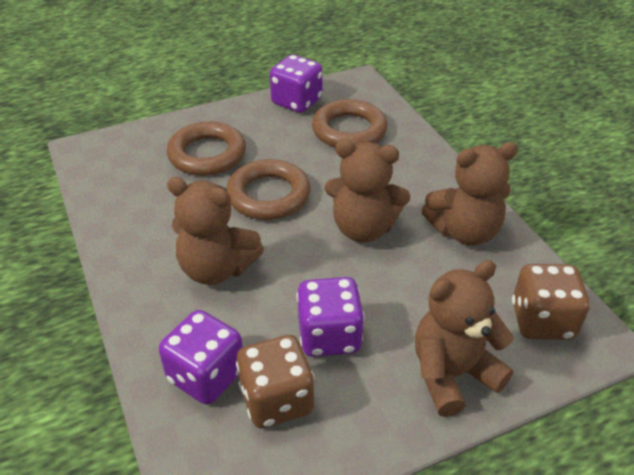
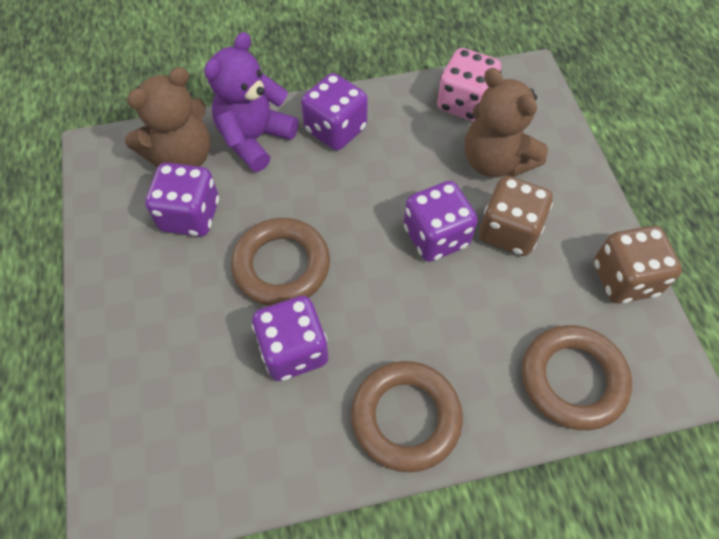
brown teddy bear: 4 -> 2
pink dice: 0 -> 1
purple dice: 3 -> 4
purple teddy bear: 0 -> 1

